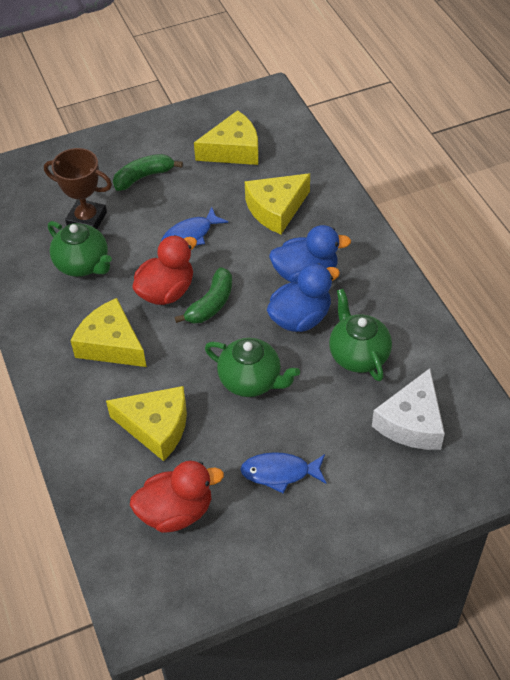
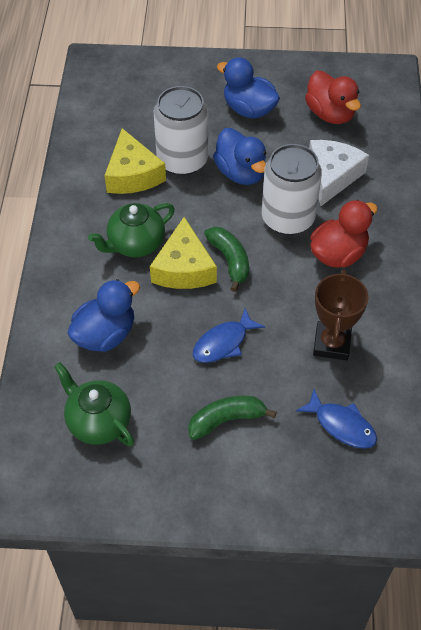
blue duck: 2 -> 3
green teapot: 3 -> 2
white can: 0 -> 2
yellow cheese: 4 -> 2

